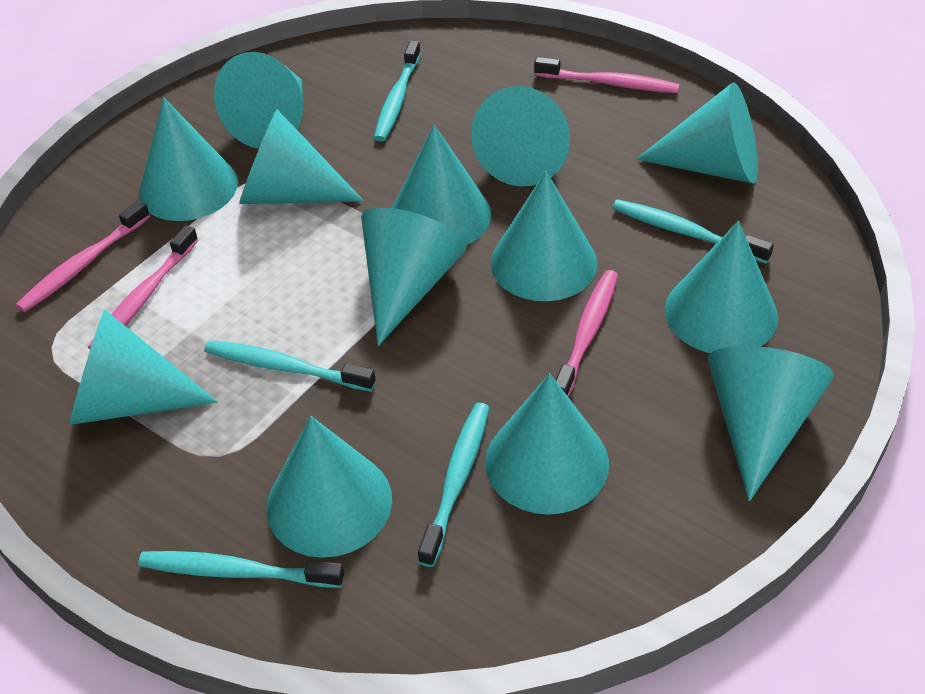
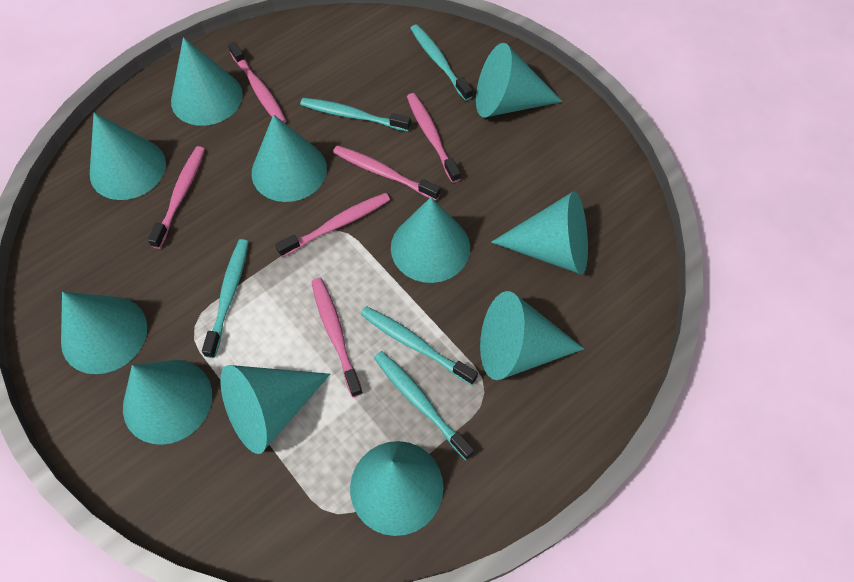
pink toothbrush: 4 -> 6
turquoise cone: 13 -> 11

